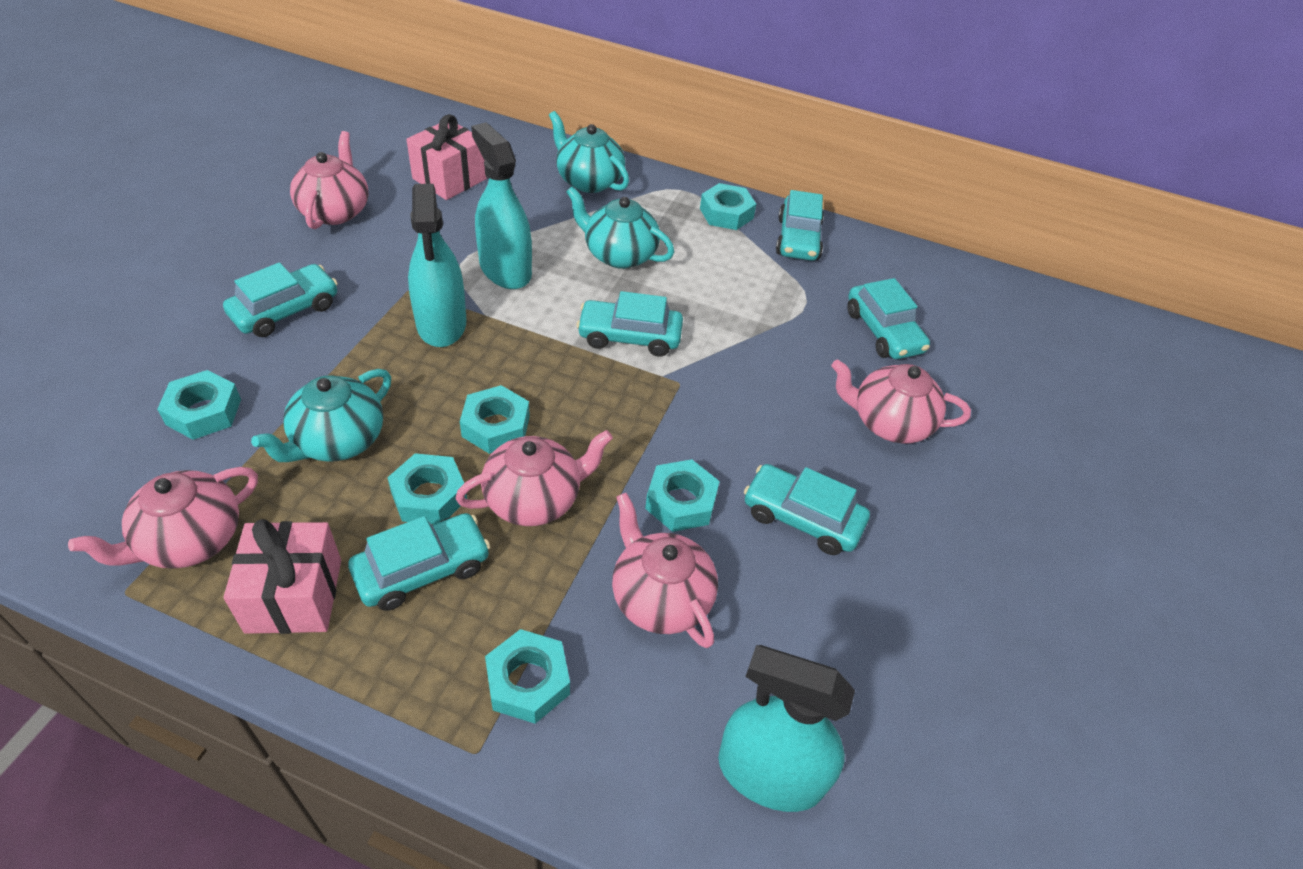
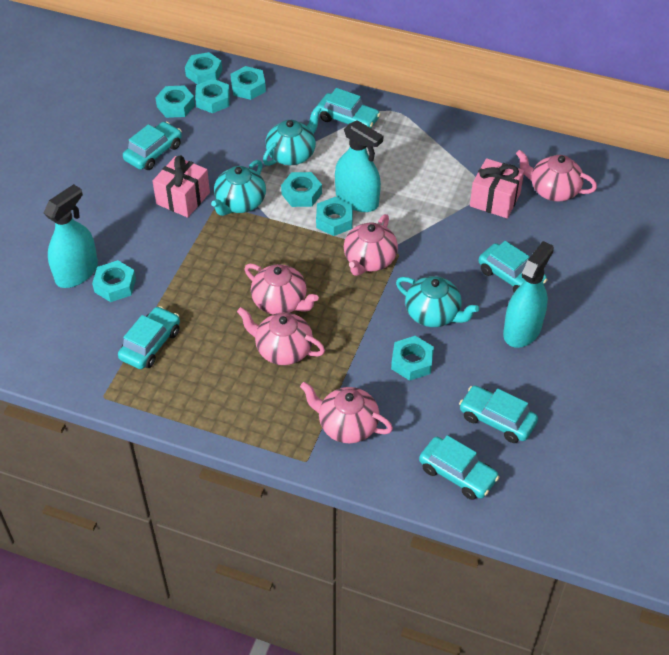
turquoise nut: 6 -> 8

